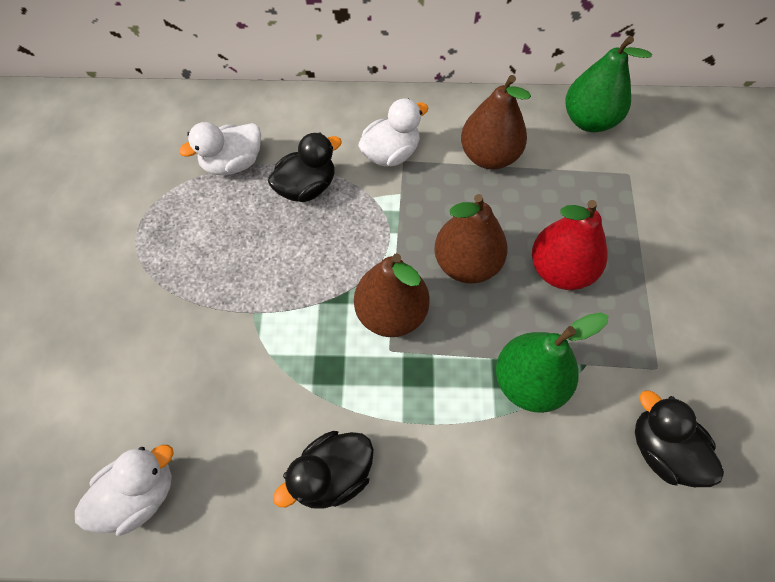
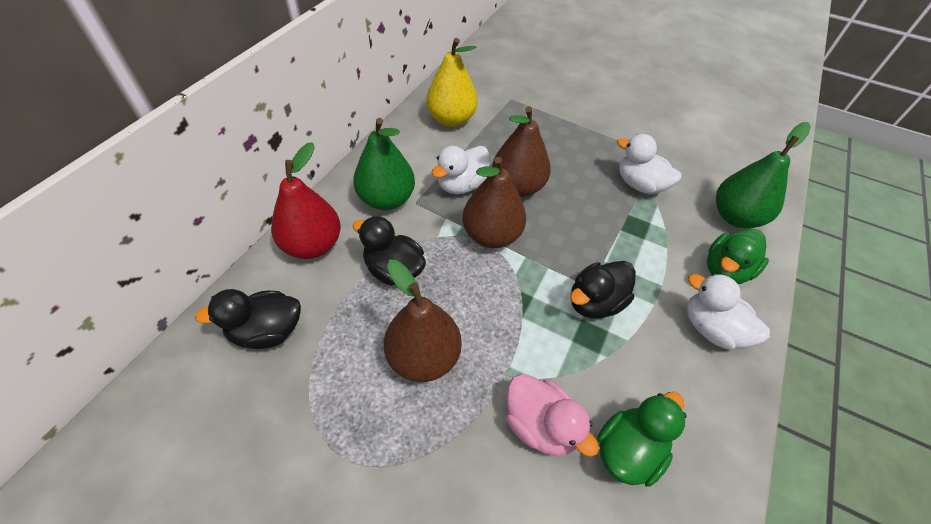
green duck: 0 -> 2
pink duck: 0 -> 1
yellow pear: 0 -> 1

